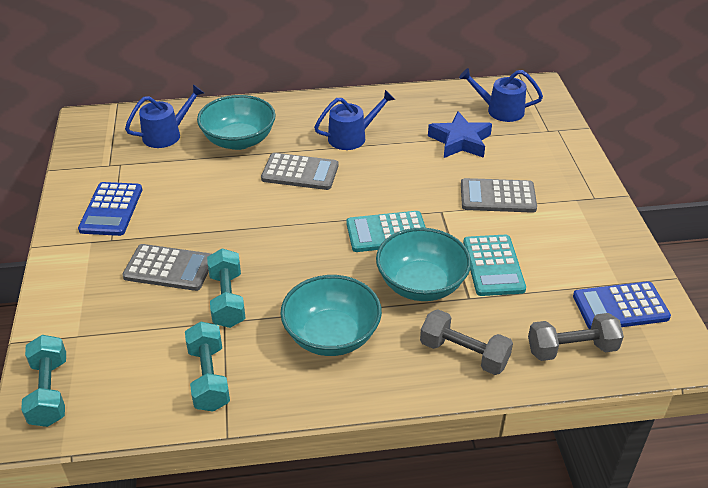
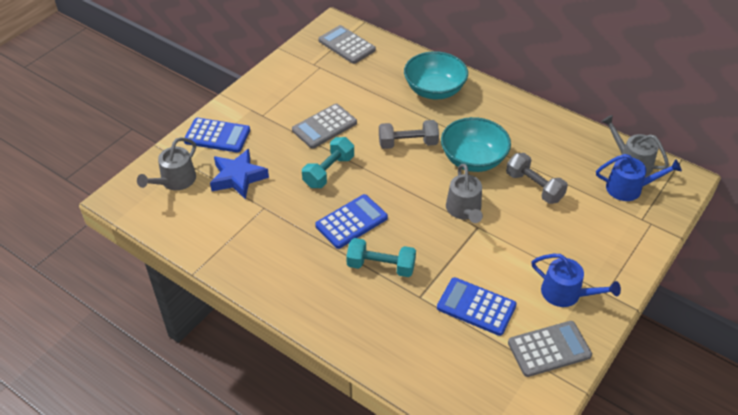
blue calculator: 2 -> 3
blue watering can: 3 -> 2
grey watering can: 0 -> 3
turquoise bowl: 3 -> 2
turquoise calculator: 2 -> 0
turquoise dumbbell: 3 -> 2

